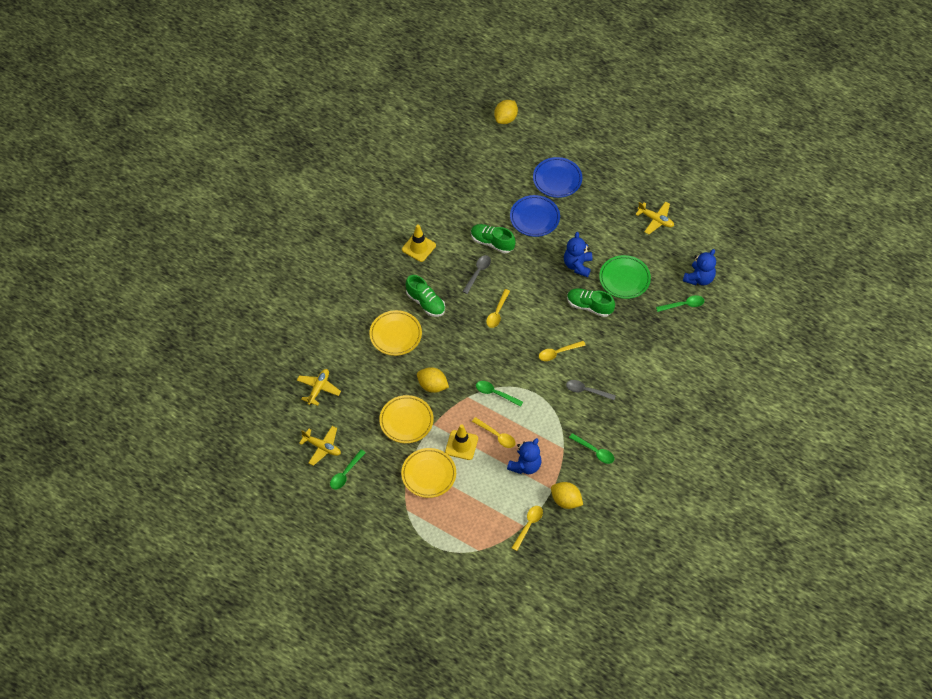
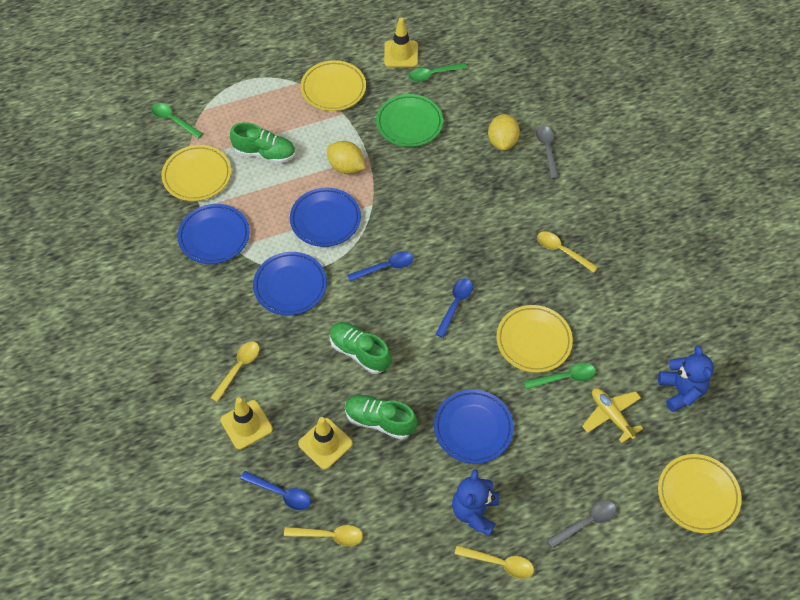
blue plate: 2 -> 4
blue spoon: 0 -> 3
blue teddy bear: 3 -> 2
green spoon: 4 -> 3
yellow lemon: 3 -> 2
yellow plane: 3 -> 1
yellow plate: 3 -> 4
yellow traffic cone: 2 -> 3

